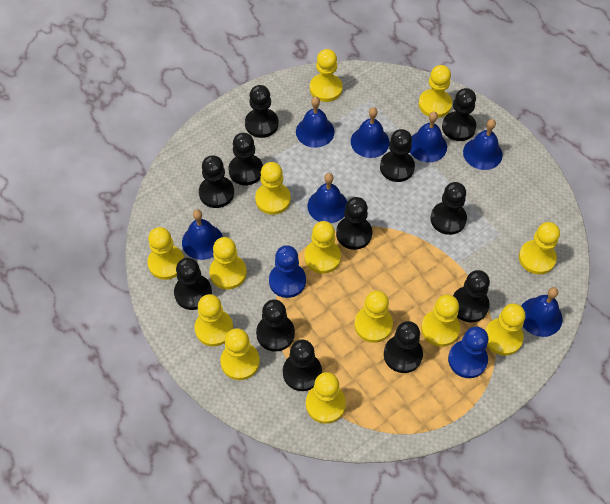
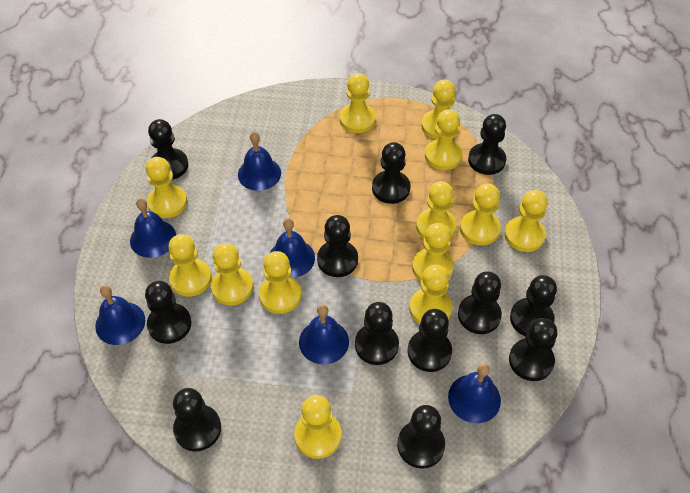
blue bell: 7 -> 6
blue pawn: 2 -> 0

